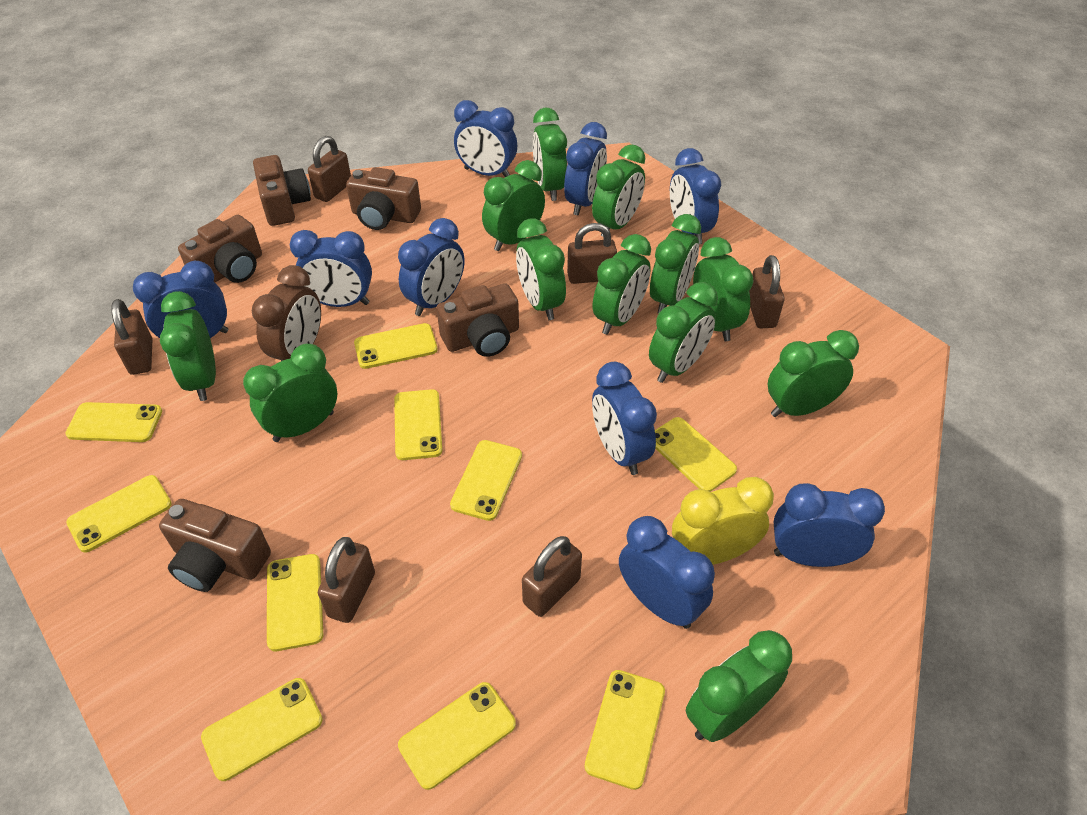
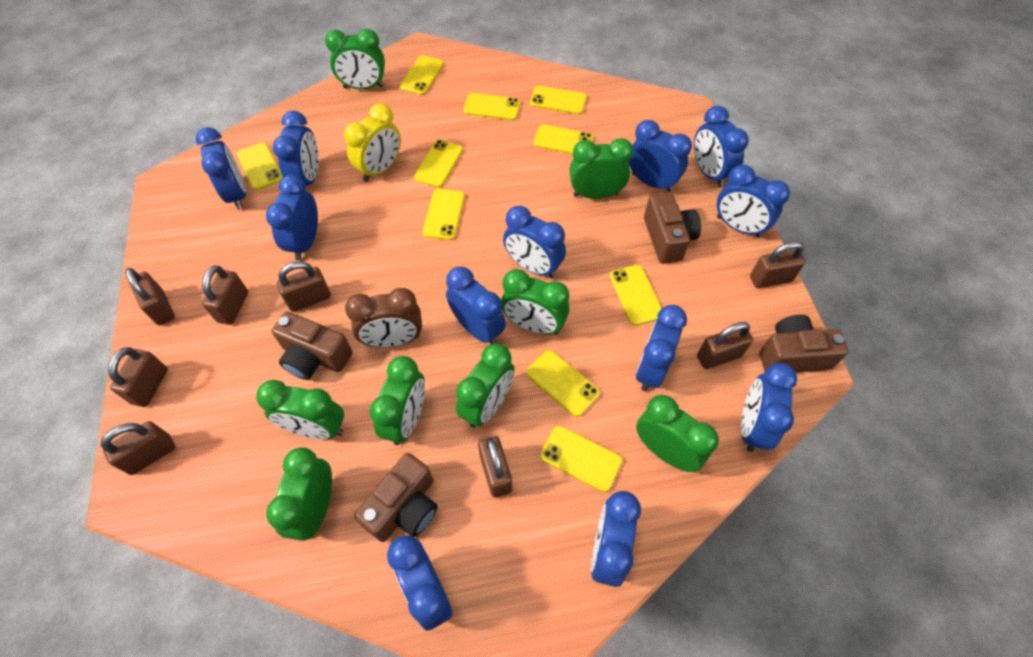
blue clock: 9 -> 12
brown camera: 5 -> 4
brown padlock: 6 -> 8
green clock: 12 -> 8

